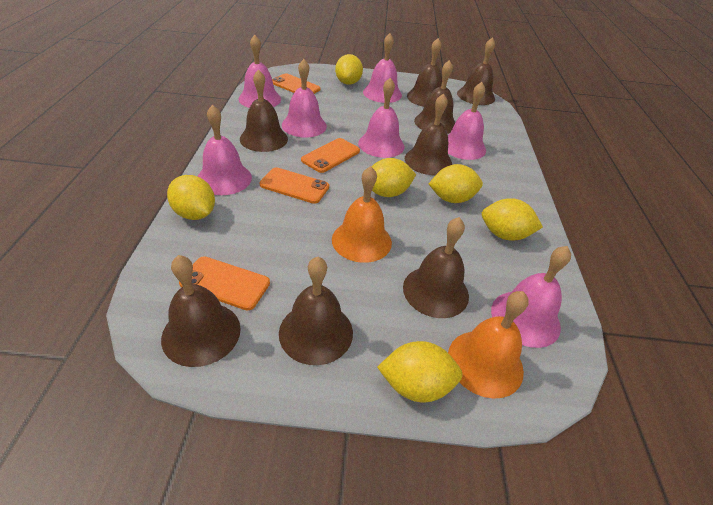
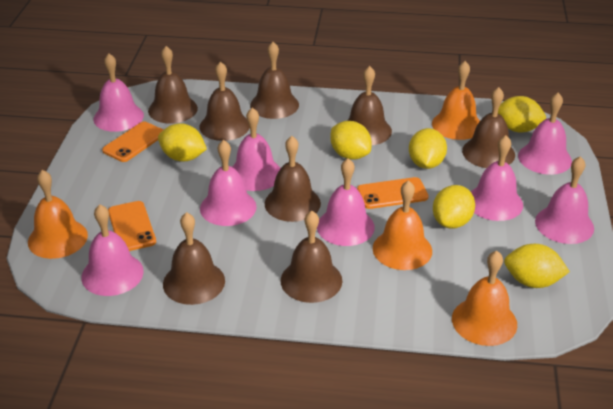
orange bell: 2 -> 4
orange phone: 4 -> 3
pink bell: 7 -> 8

